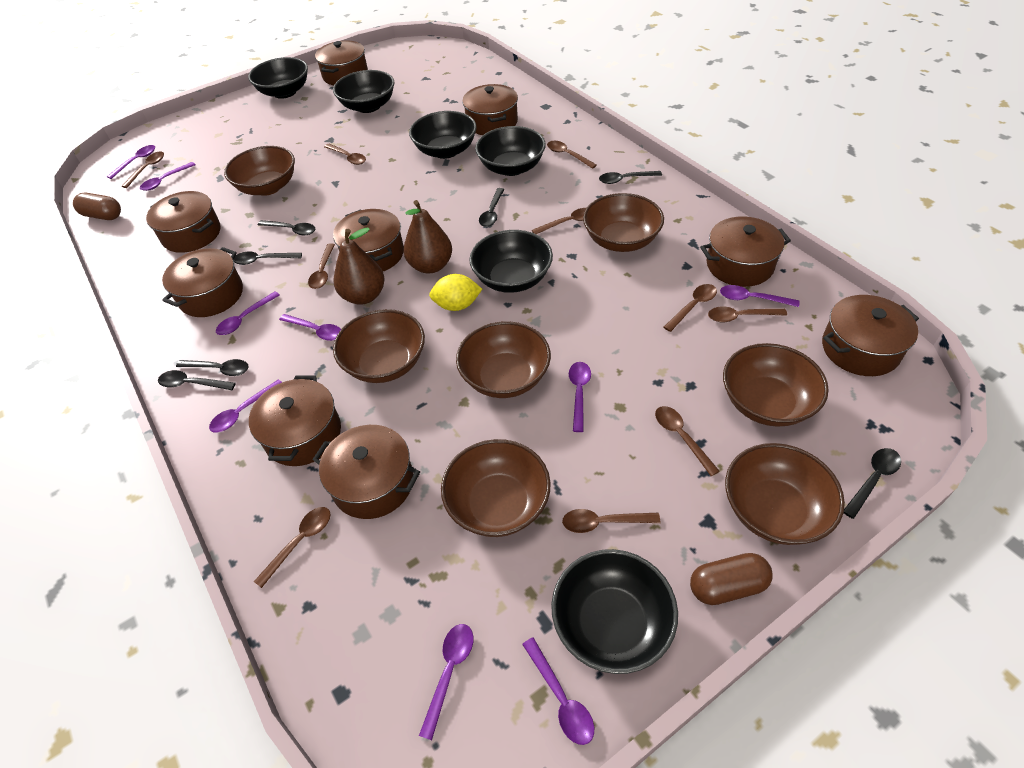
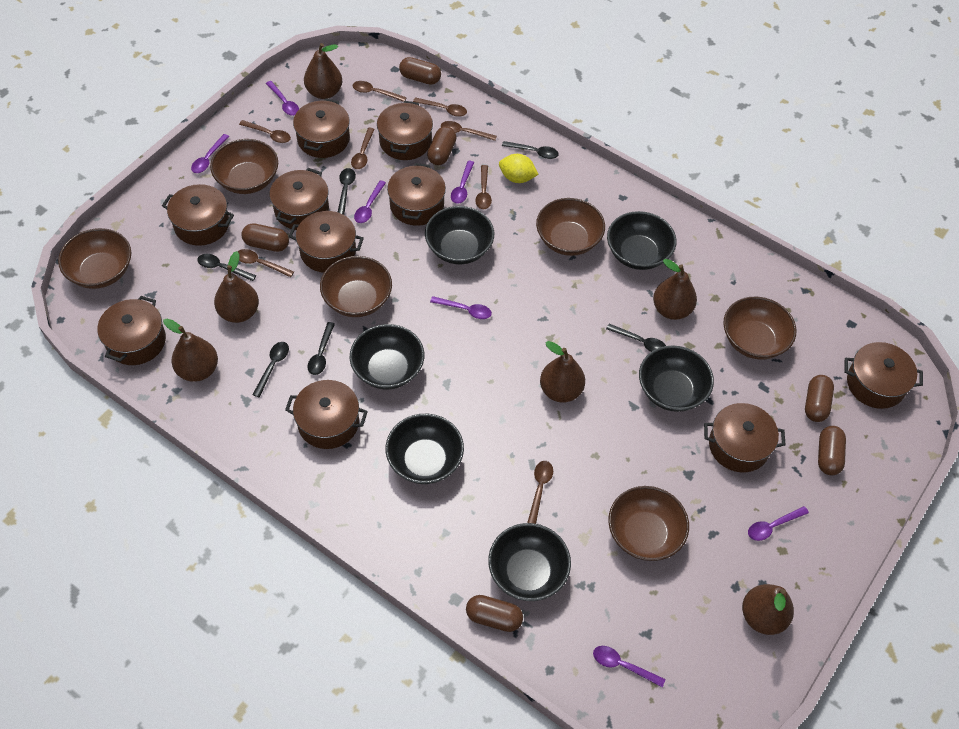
black spoon: 7 -> 6
brown bowl: 7 -> 6
brown capsule: 2 -> 6
brown pear: 2 -> 6
brown pot: 9 -> 10
brown spoon: 10 -> 8
purple spoon: 9 -> 7

